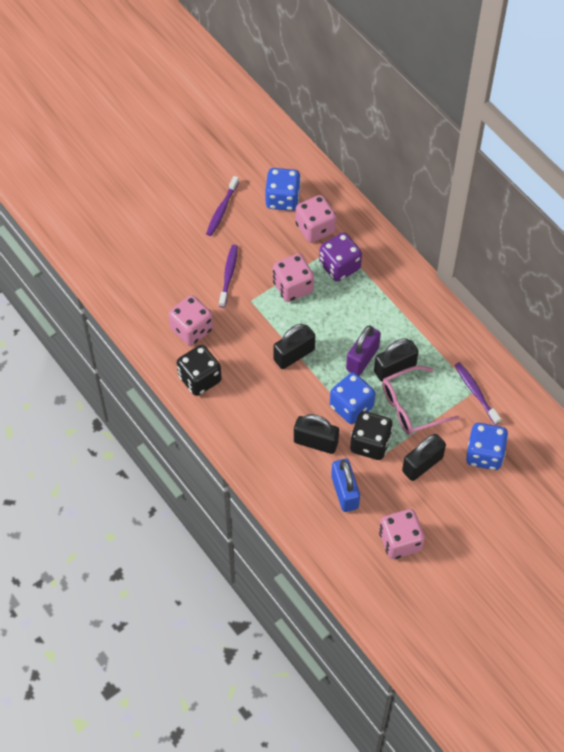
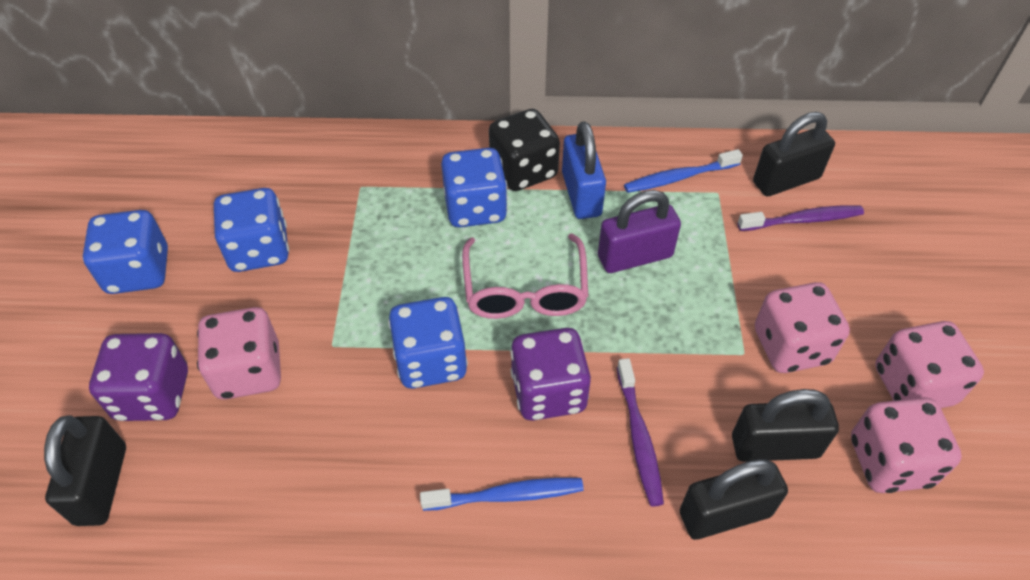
black dice: 2 -> 1
blue dice: 3 -> 4
blue toothbrush: 0 -> 2
purple dice: 1 -> 2
purple toothbrush: 3 -> 2

